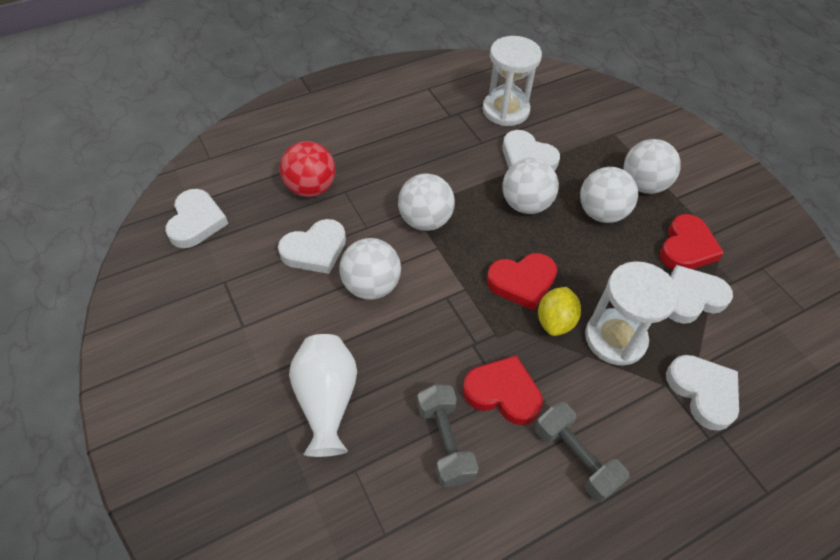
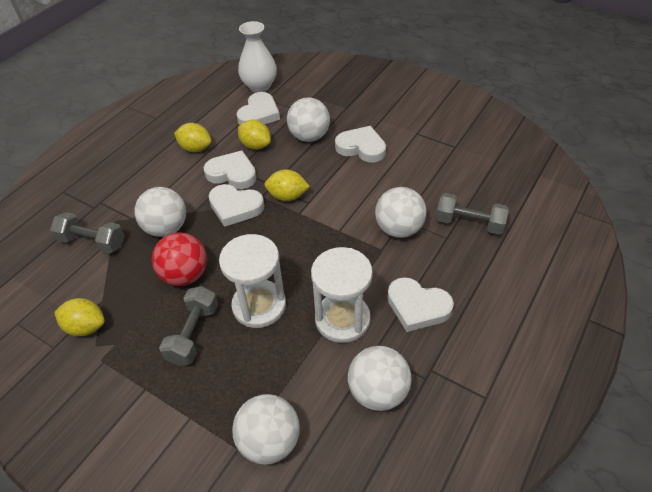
grey dumbbell: 2 -> 3
red heart: 3 -> 0
yellow lemon: 1 -> 4

